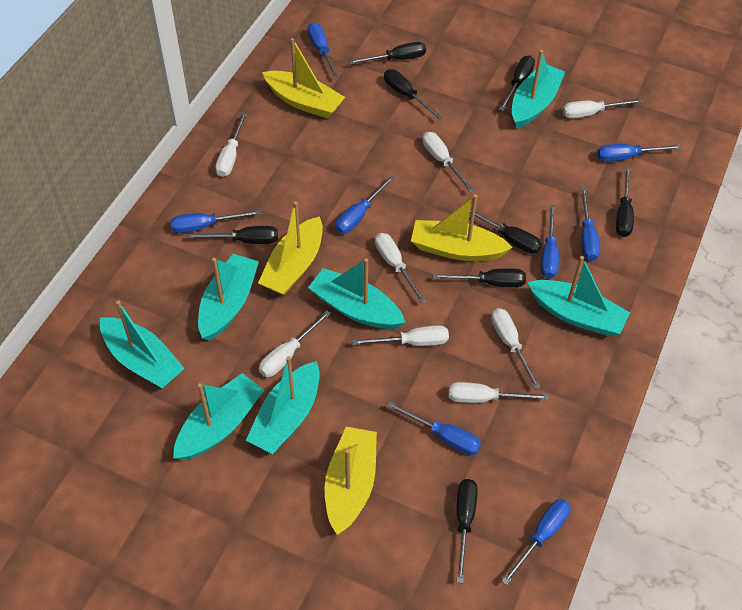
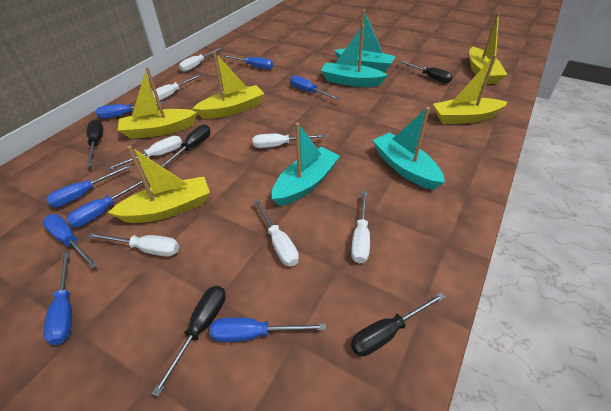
black screwdriver: 8 -> 5
turquoise boat: 7 -> 4
white screwdriver: 8 -> 7
yellow boat: 4 -> 5

